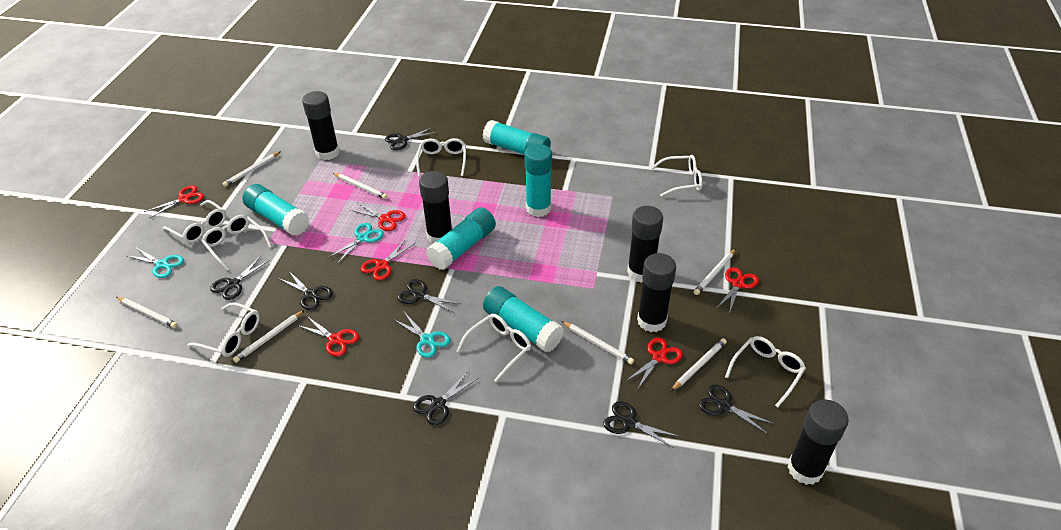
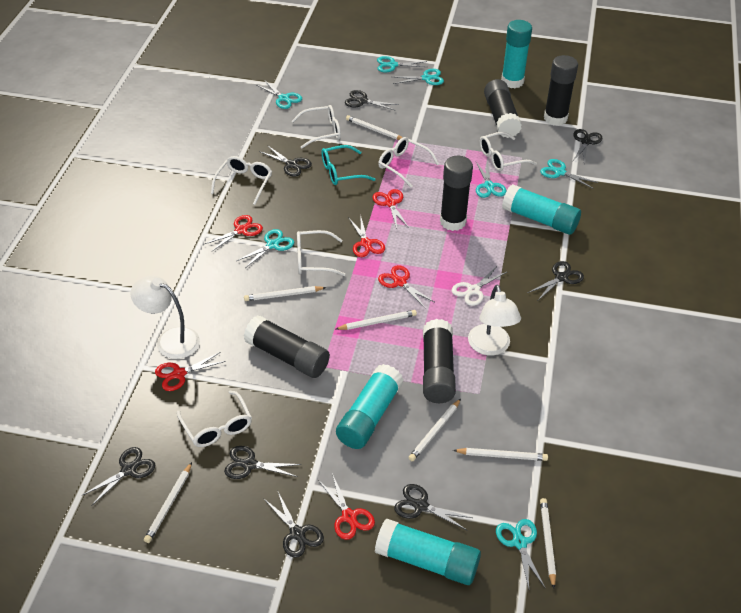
black scissors: 7 -> 8
turquoise glasses: 0 -> 1
turquoise glue stick: 5 -> 4
turquoise scissors: 3 -> 7
white glasses: 7 -> 6
white lamp: 0 -> 2
white scissors: 0 -> 1

